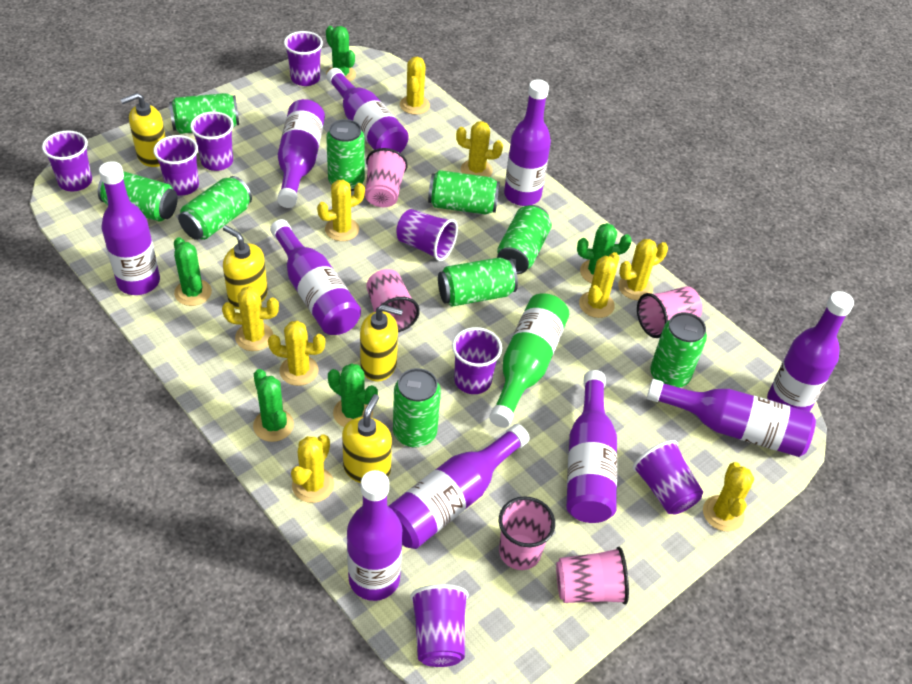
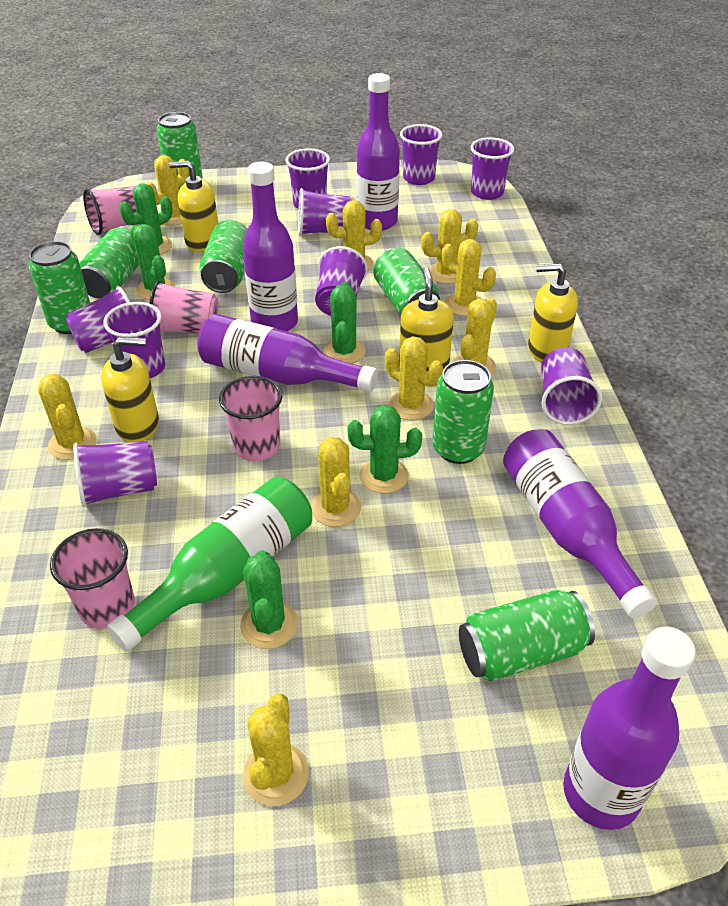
green can: 9 -> 7
pink cup: 5 -> 4
purple bottle: 10 -> 5
purple cup: 8 -> 9

